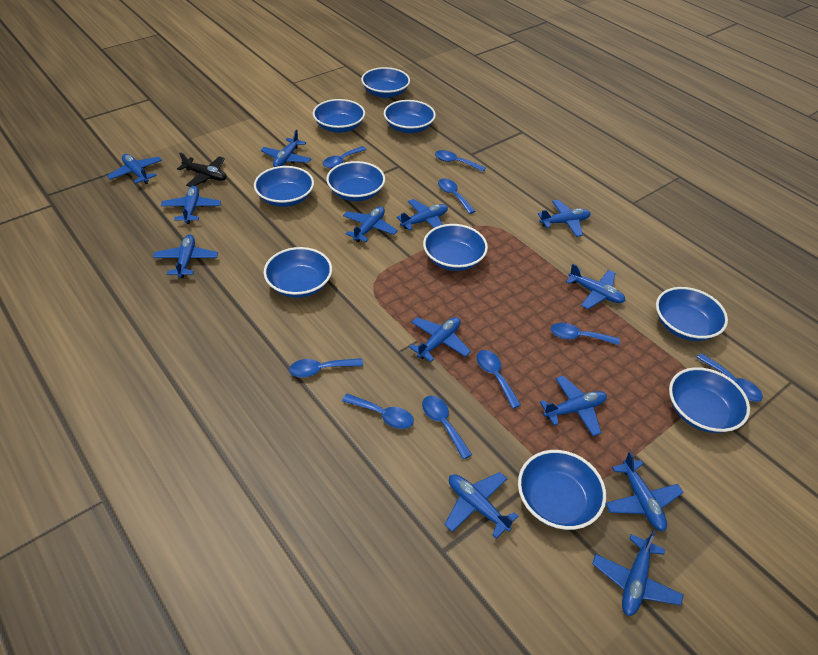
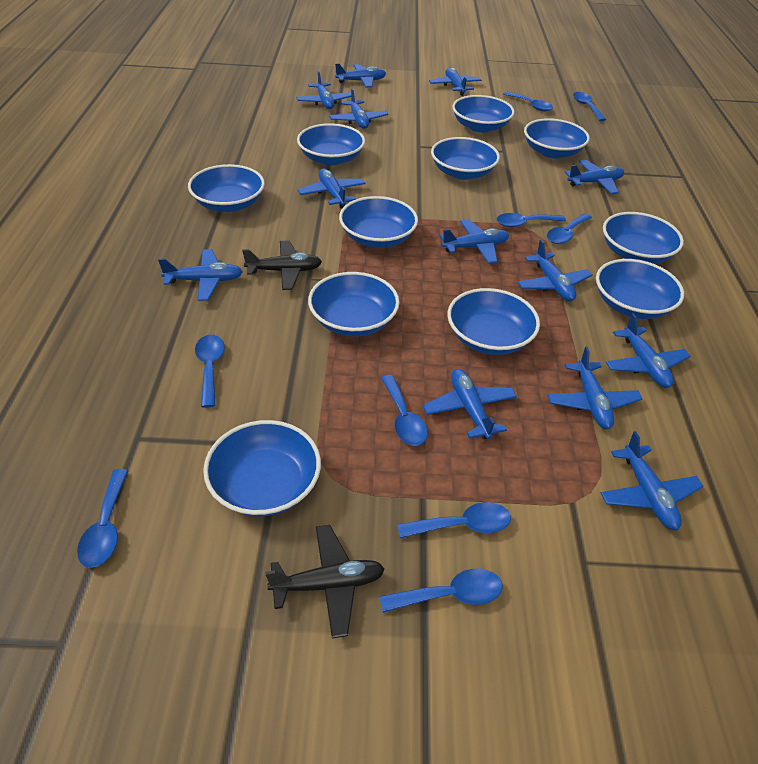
black plane: 1 -> 2
blue bowl: 10 -> 11

